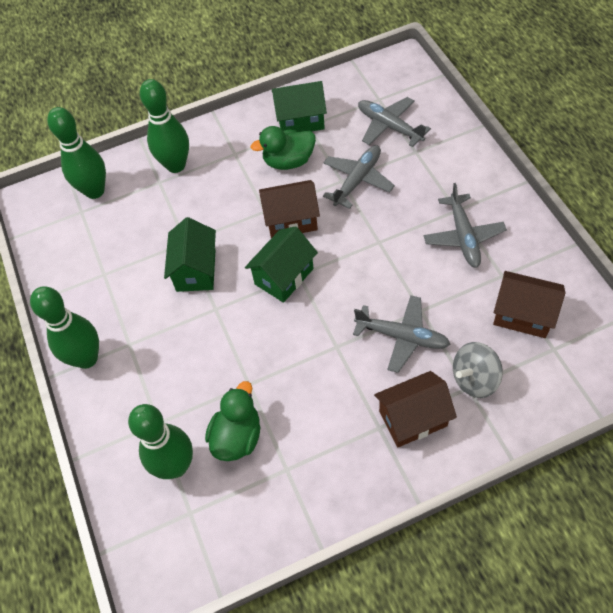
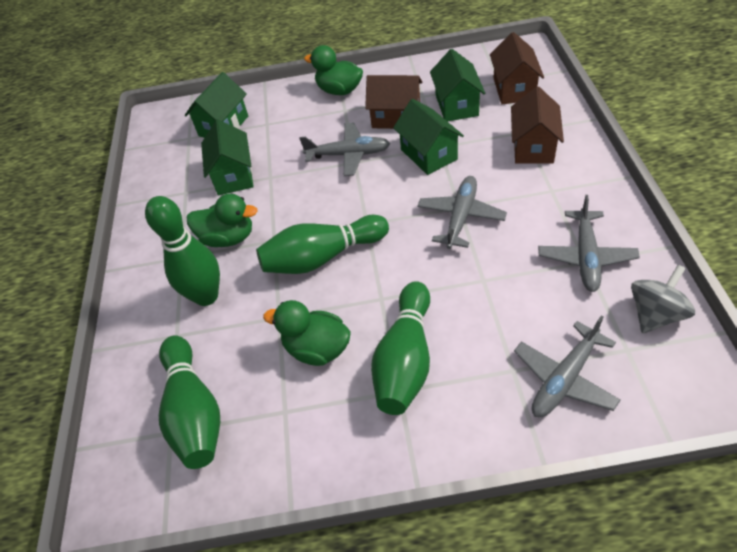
green duck: 2 -> 3
green house: 3 -> 4

